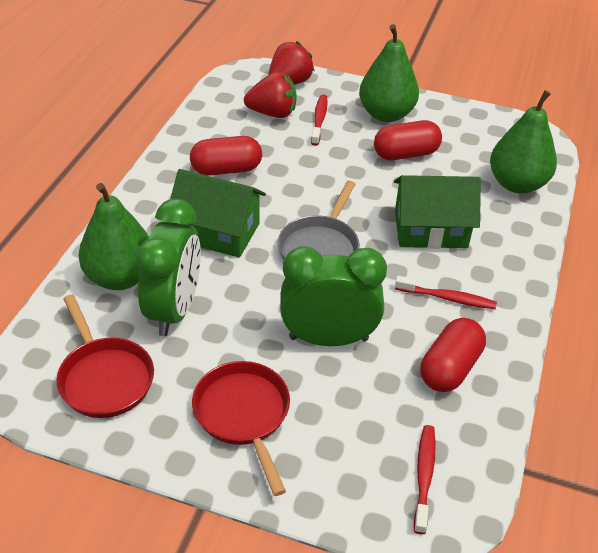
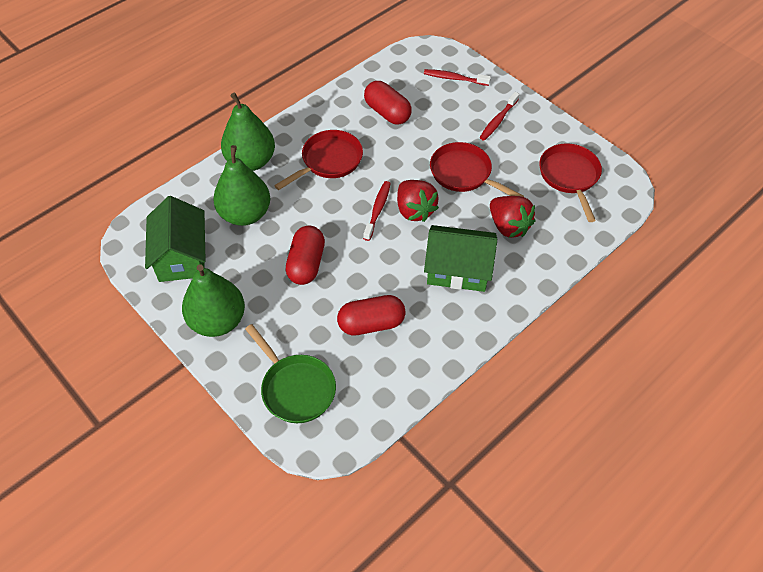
green clock: 2 -> 0
green pan: 0 -> 1
grey pan: 1 -> 0
red pan: 2 -> 3

